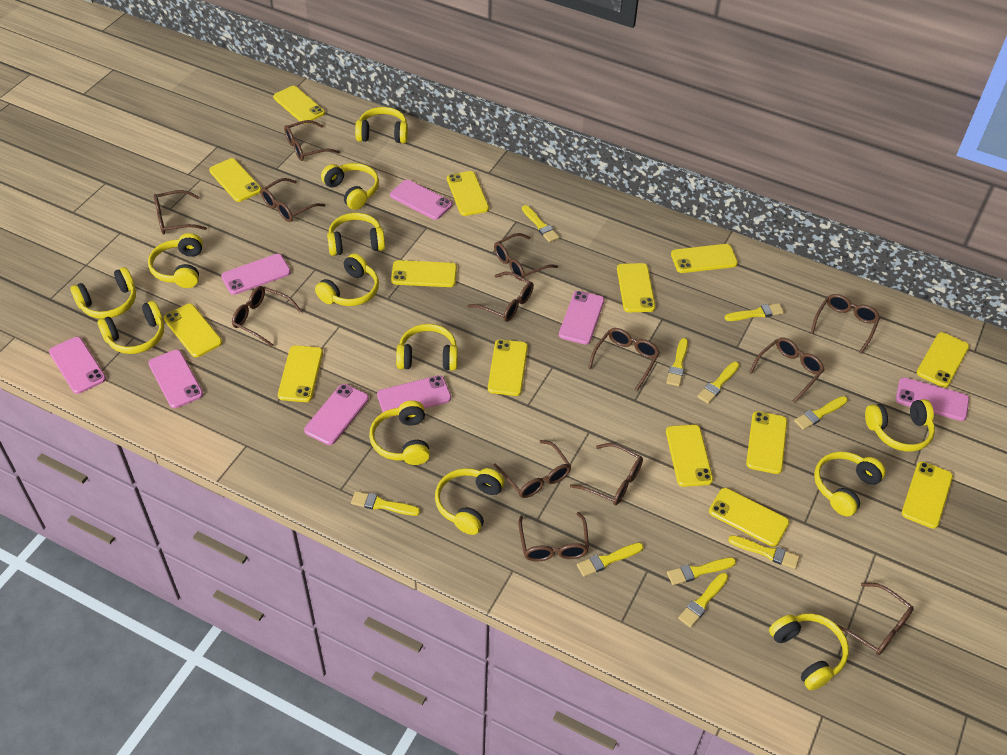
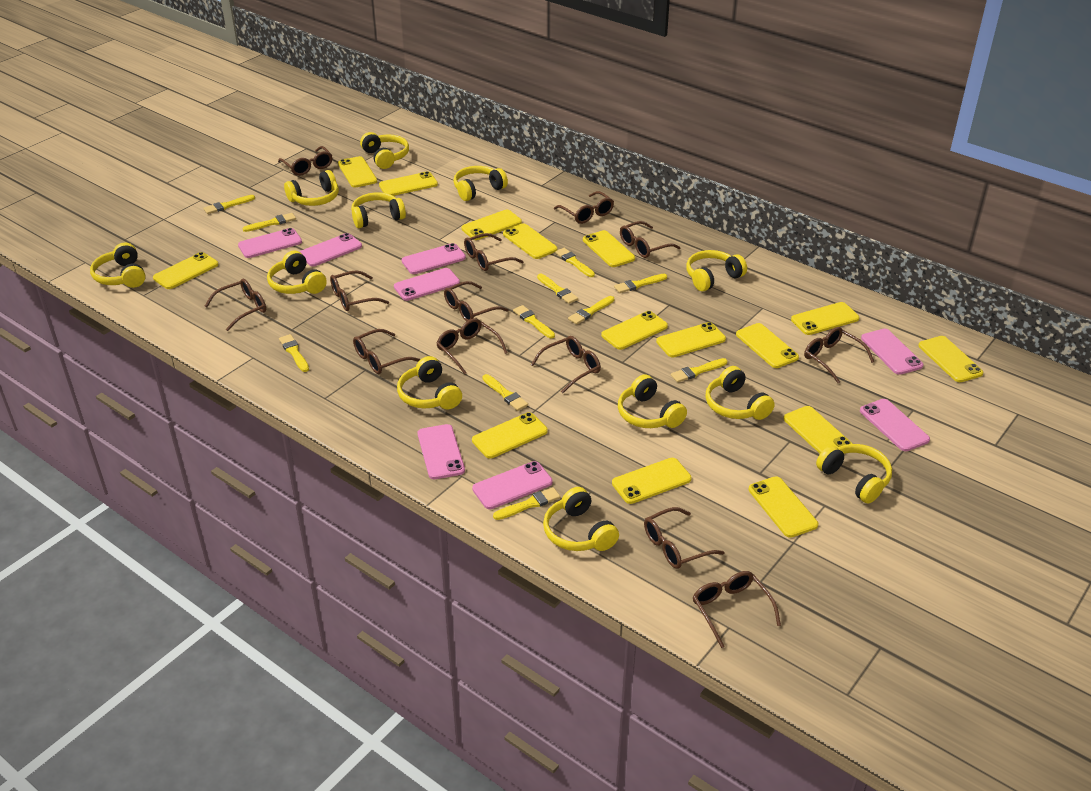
yellow brush: 10 -> 11
yellow headphones: 13 -> 12
yellow phone: 14 -> 15

